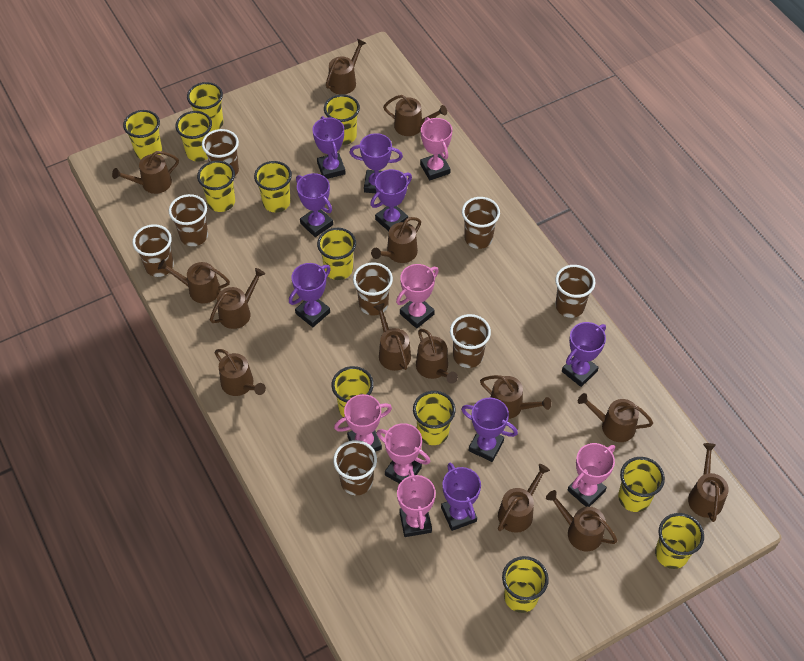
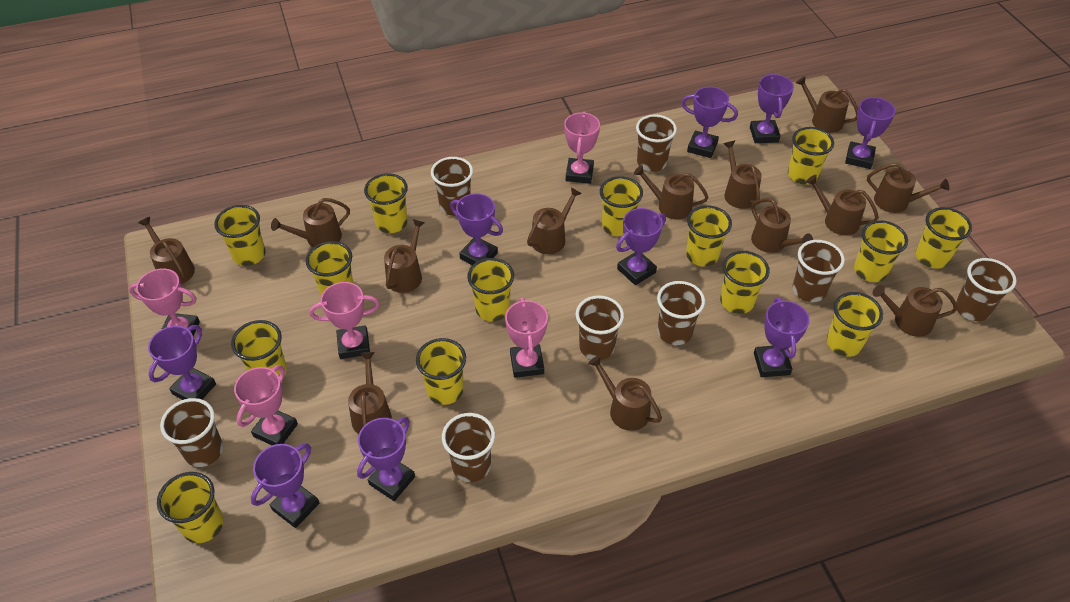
brown watering can: 14 -> 13
pink trophy: 6 -> 5
purple trophy: 8 -> 9
yellow cup: 12 -> 14

